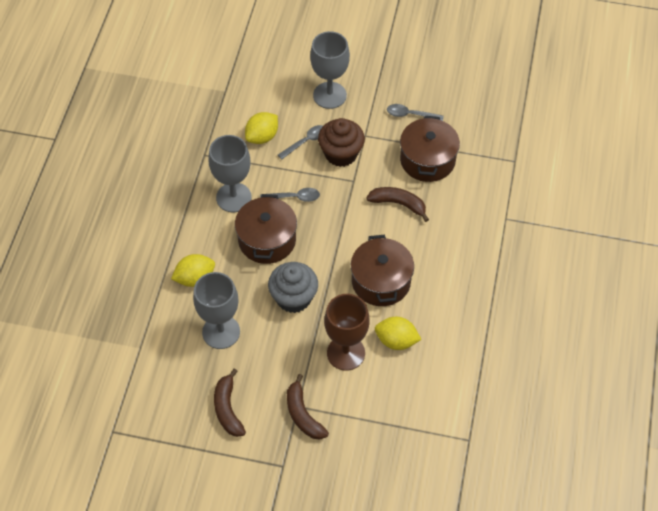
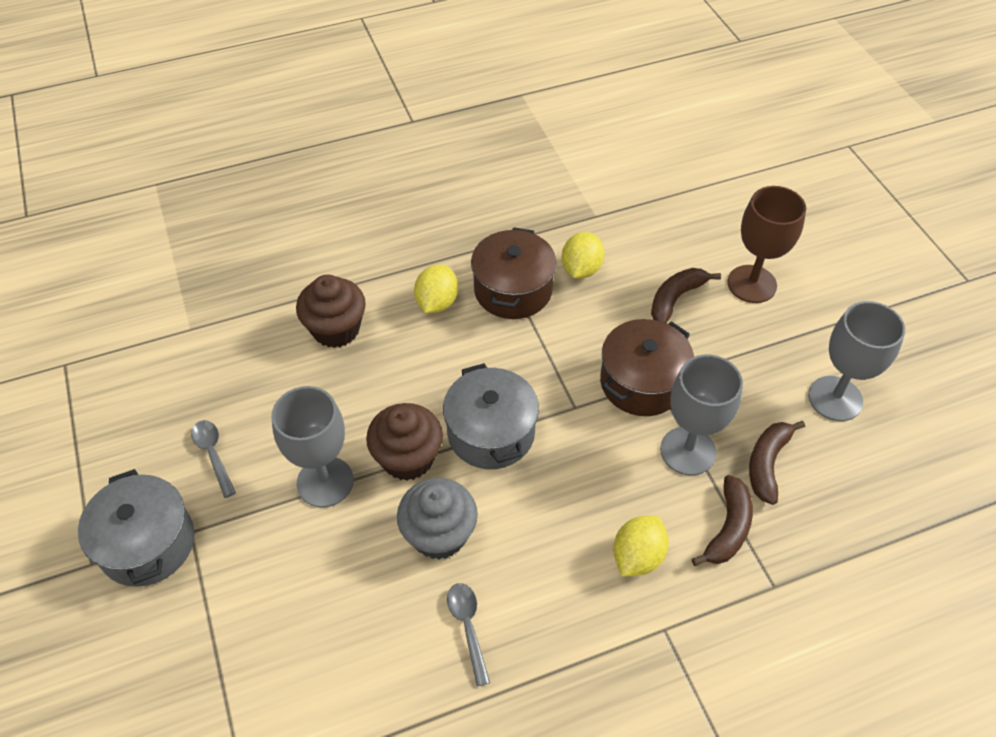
brown cupcake: 1 -> 2
brown pot: 3 -> 2
grey pot: 0 -> 2
grey spoon: 3 -> 2

